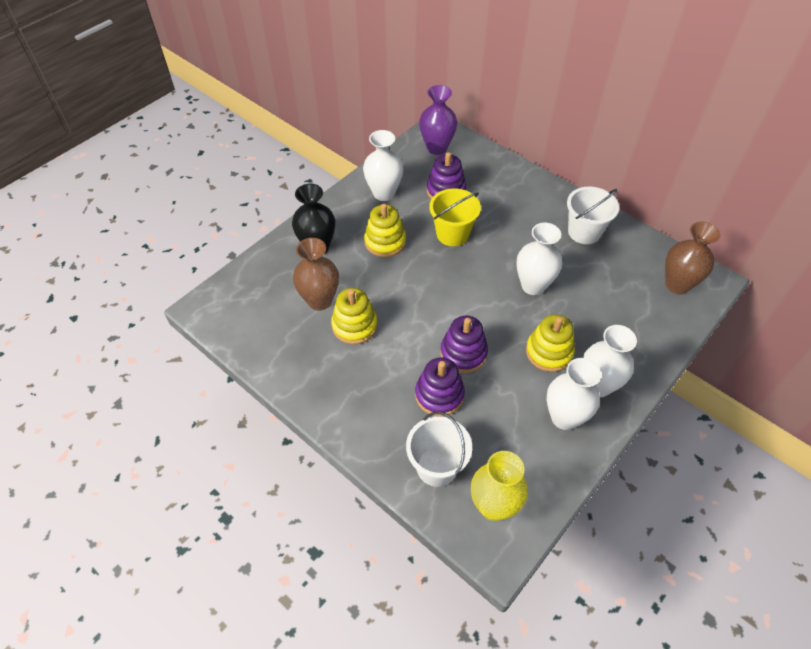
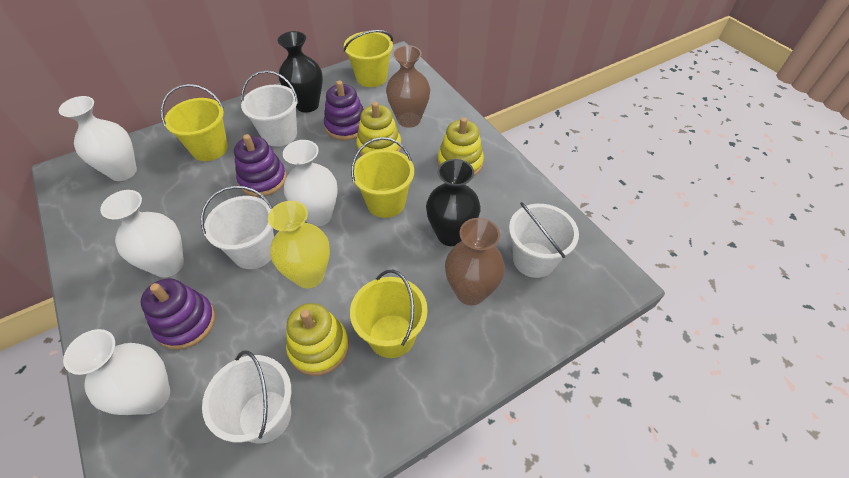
black vase: 1 -> 2
purple vase: 1 -> 0
white bucket: 2 -> 4
yellow bucket: 1 -> 4

